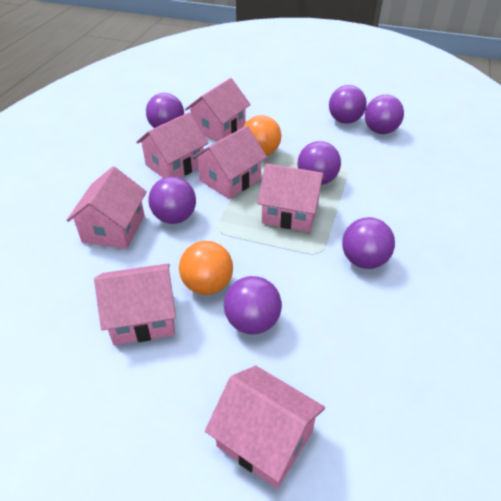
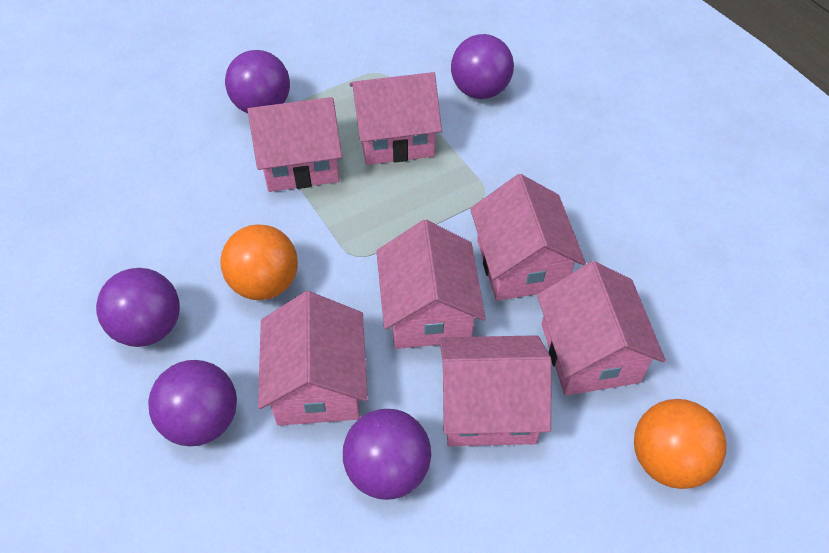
purple ball: 7 -> 5

